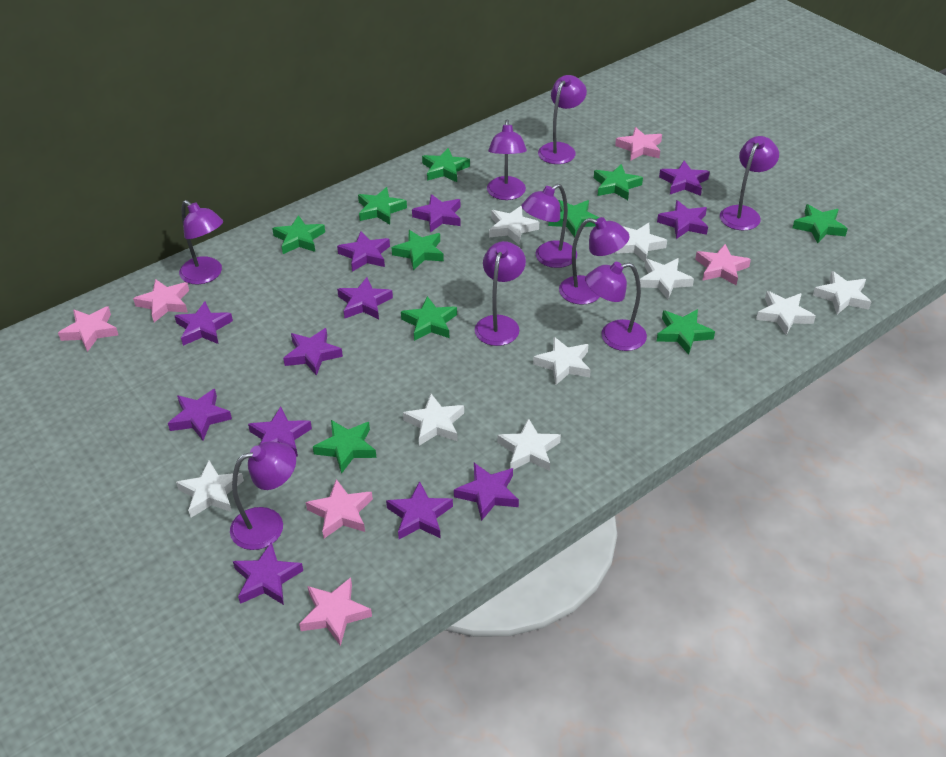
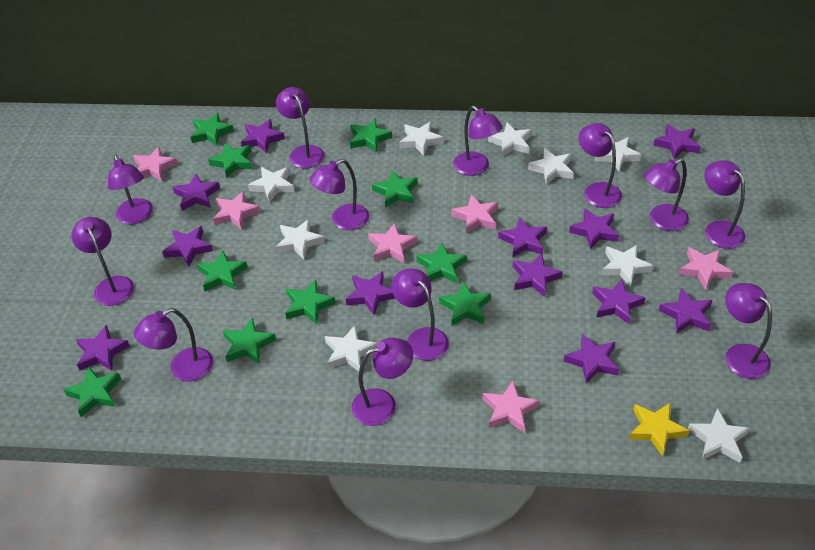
purple lamp: 9 -> 12
yellow star: 0 -> 1

